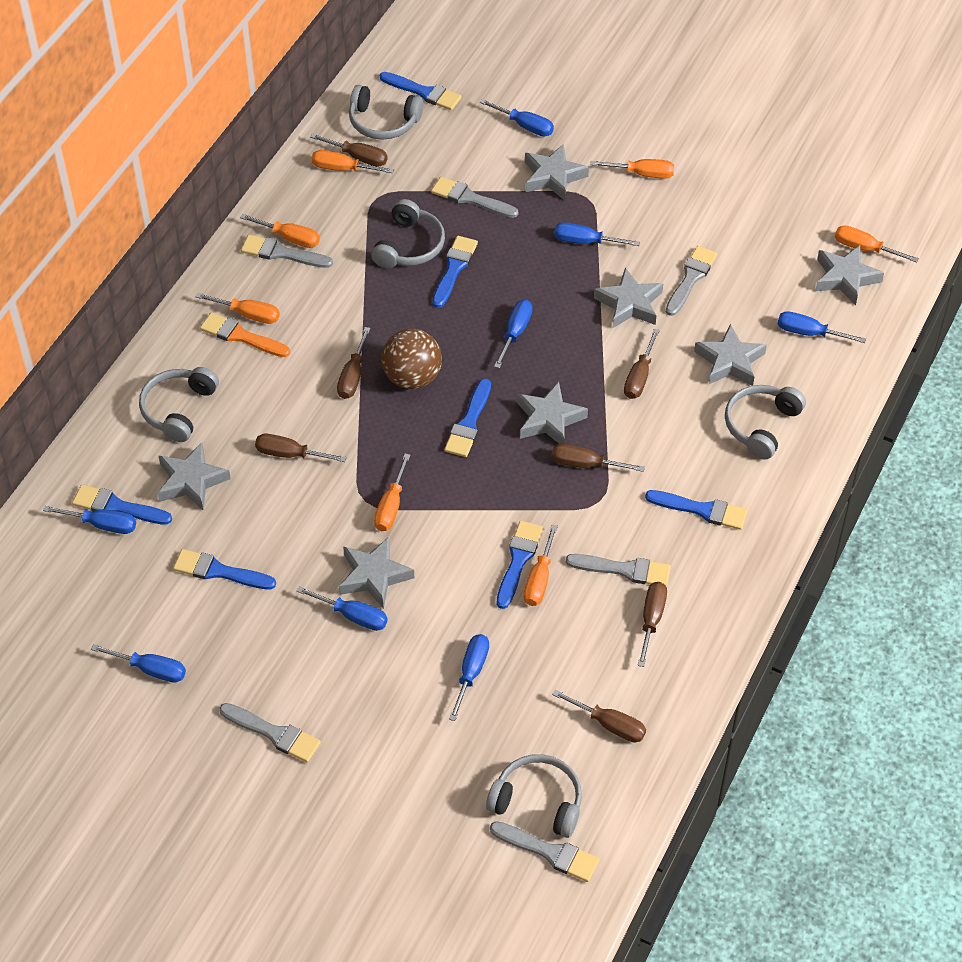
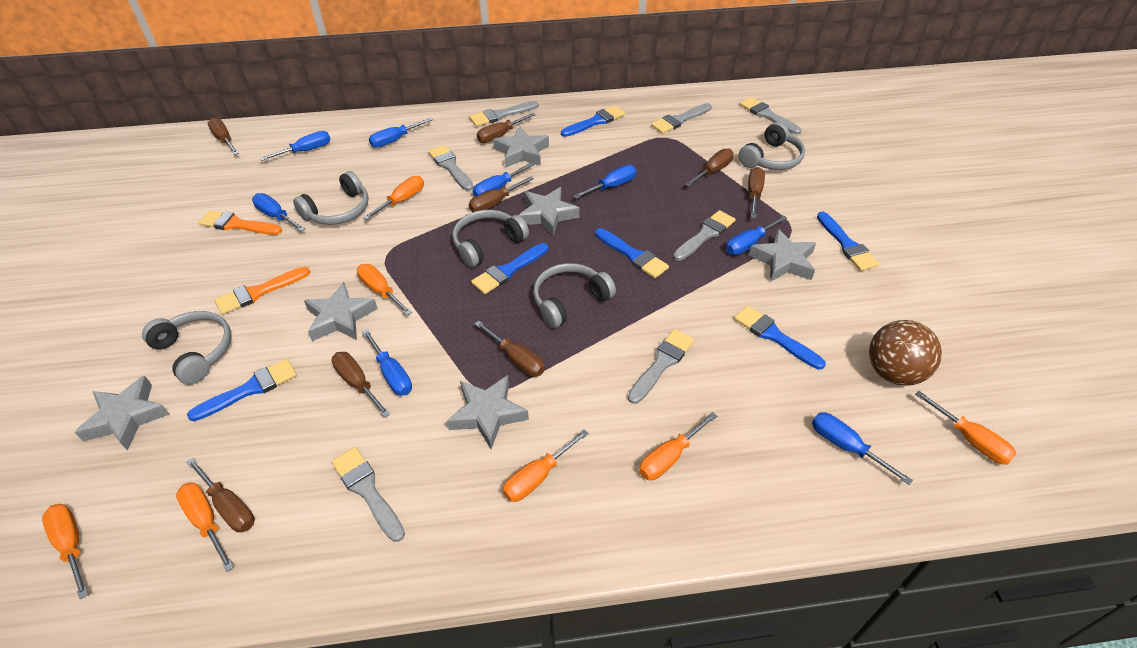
blue brush: 7 -> 6
brown screwdriver: 7 -> 8
grey brush: 6 -> 7
grey star: 7 -> 6
orange brush: 1 -> 2

